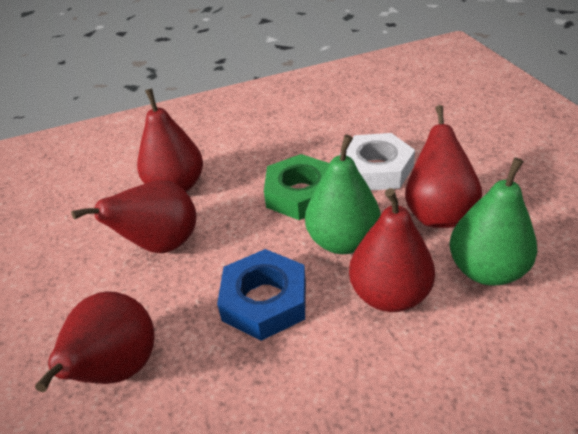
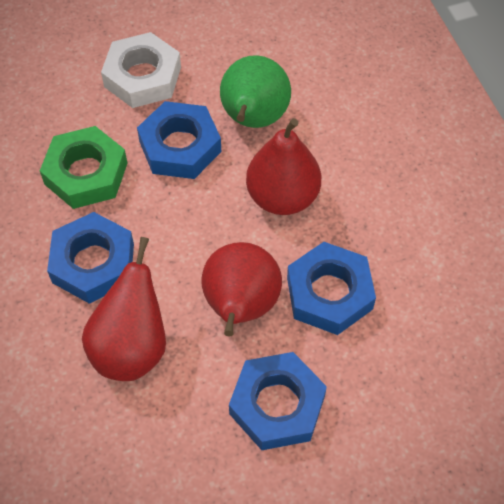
blue nut: 1 -> 4
green pear: 2 -> 1
red pear: 5 -> 3

